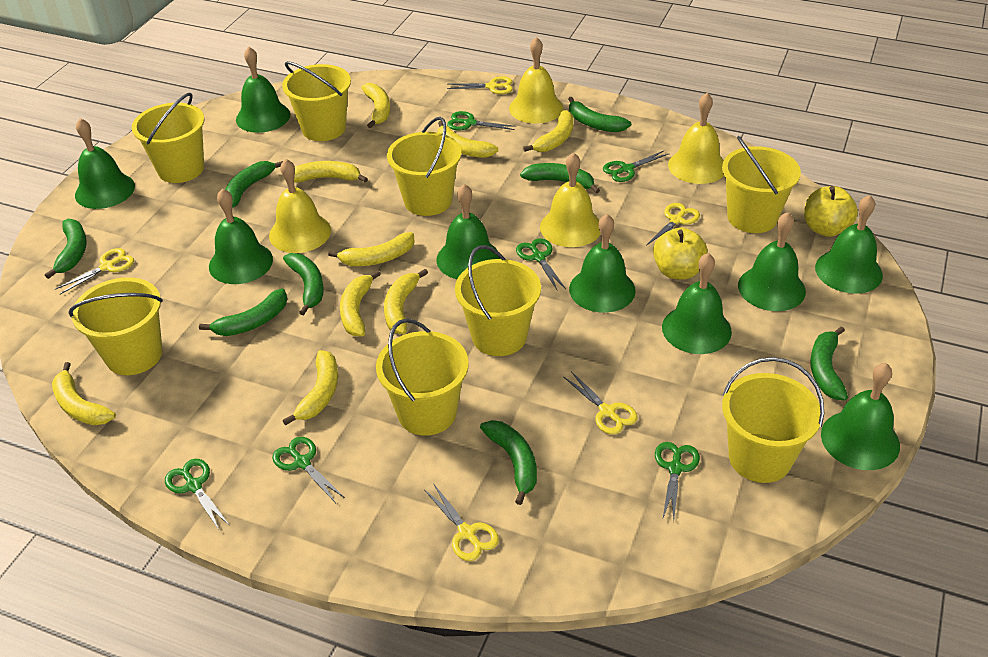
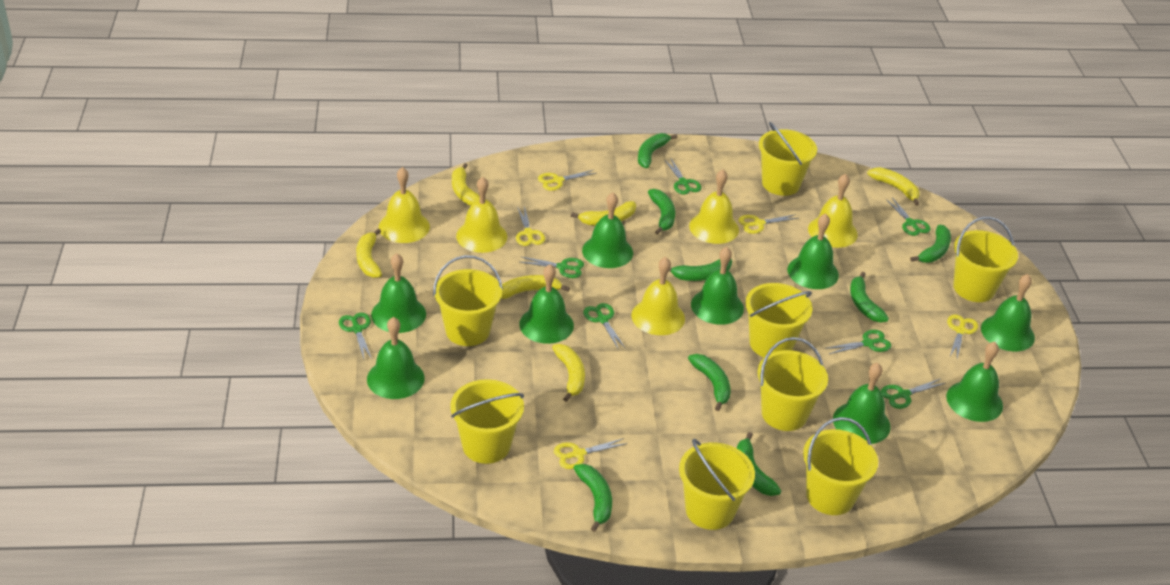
green scissors: 6 -> 7
yellow apple: 2 -> 0
yellow banana: 9 -> 6
yellow bell: 4 -> 5

